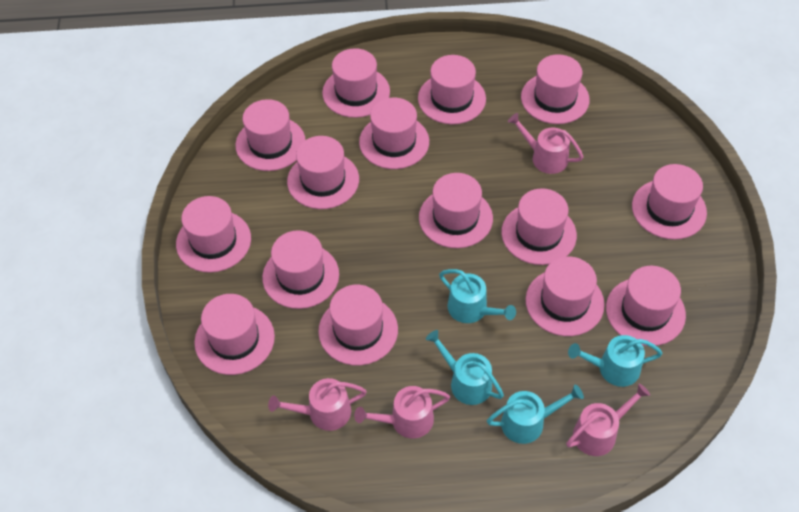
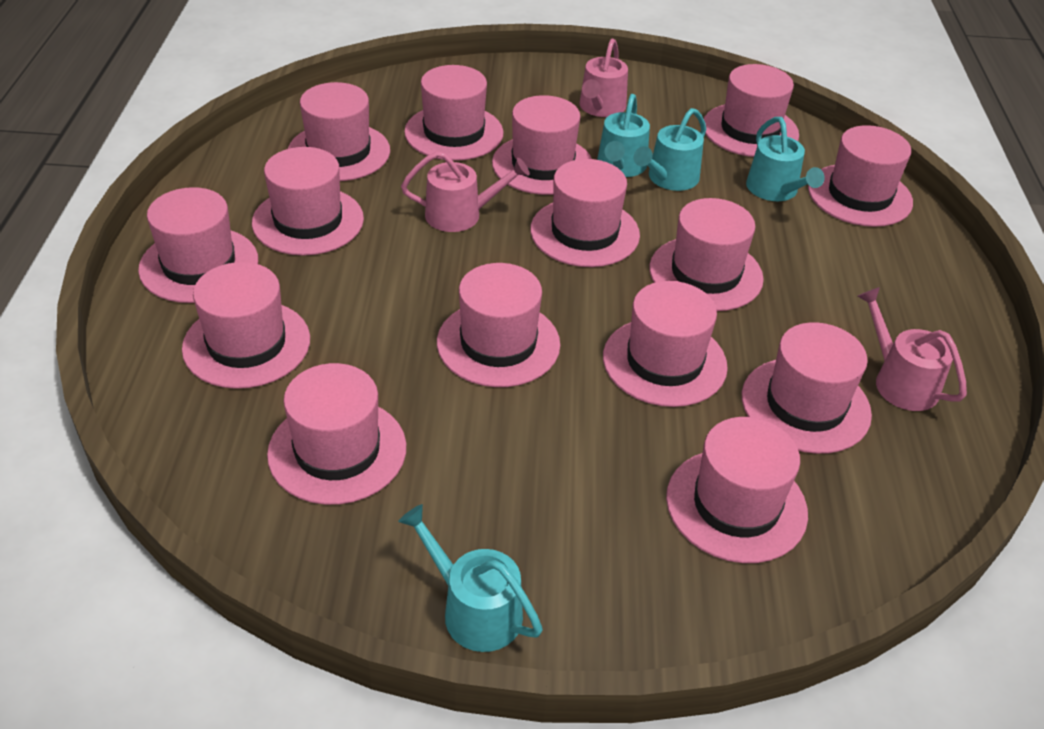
pink watering can: 4 -> 3

